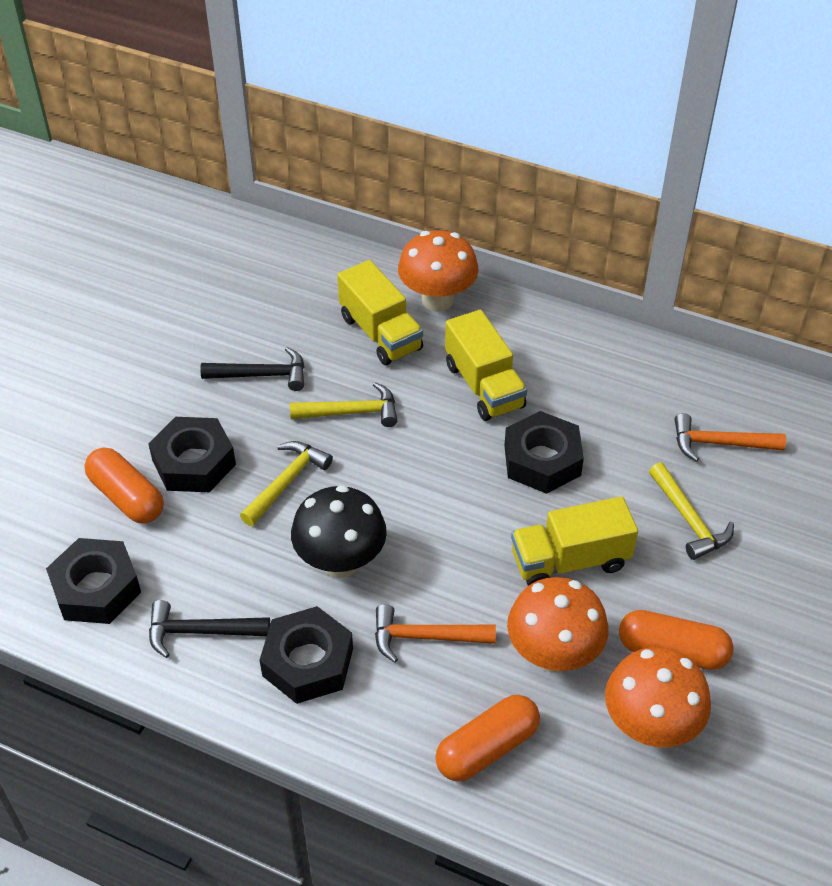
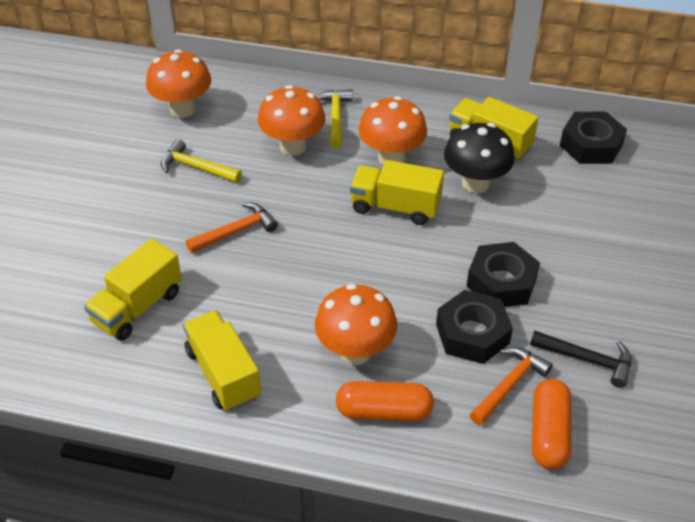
black hammer: 2 -> 1
black nut: 4 -> 3
orange capsule: 3 -> 2
orange mushroom: 3 -> 4
yellow hammer: 3 -> 2
yellow truck: 3 -> 4

